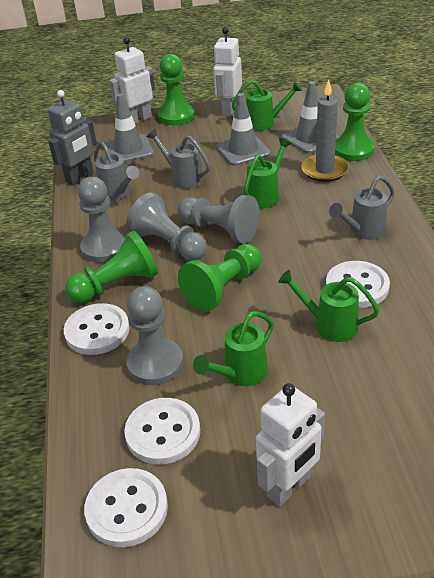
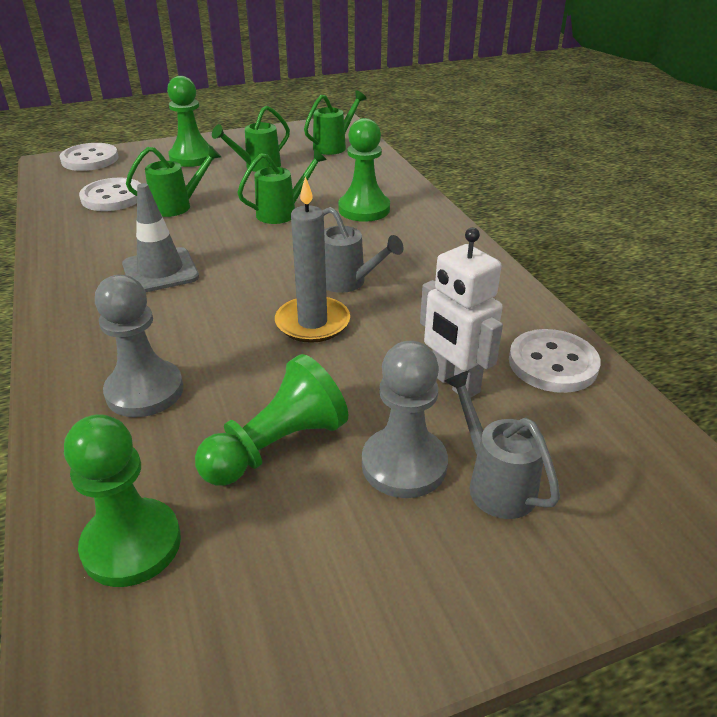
grey pawn: 4 -> 2
grey robot: 1 -> 0
grey traffic cone: 3 -> 1
grey watering can: 3 -> 2
white button: 4 -> 3
white robot: 3 -> 1

